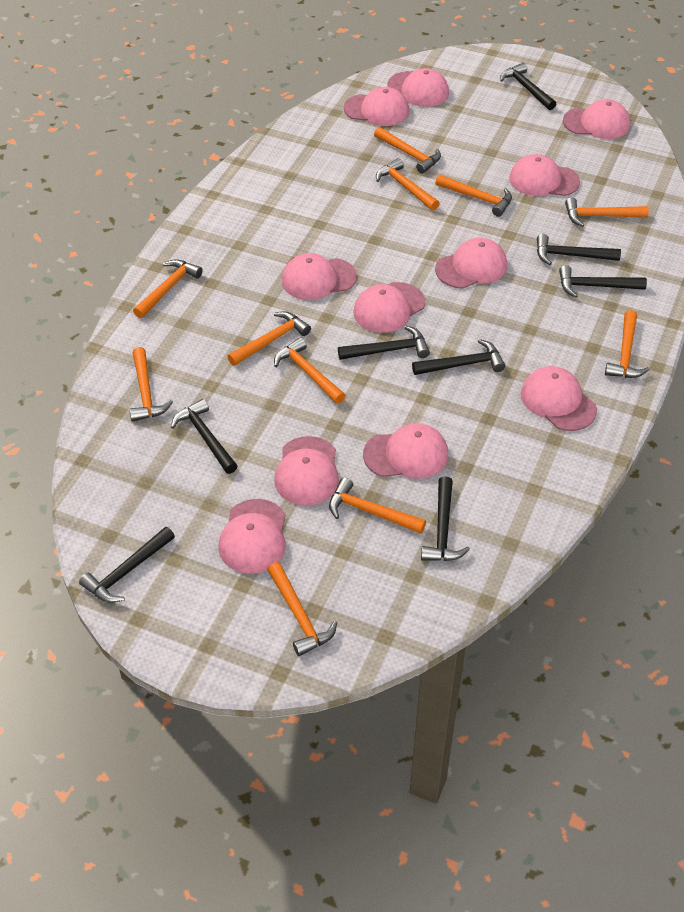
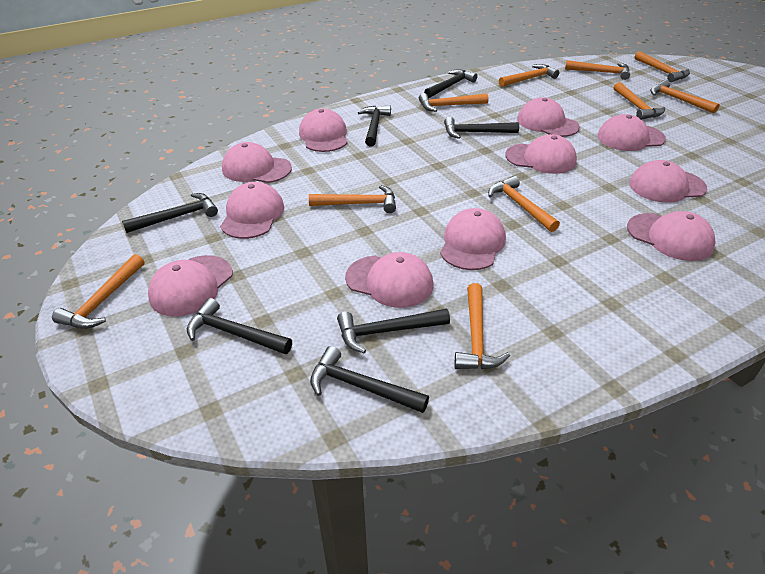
black hammer: 8 -> 7
orange hammer: 11 -> 10

